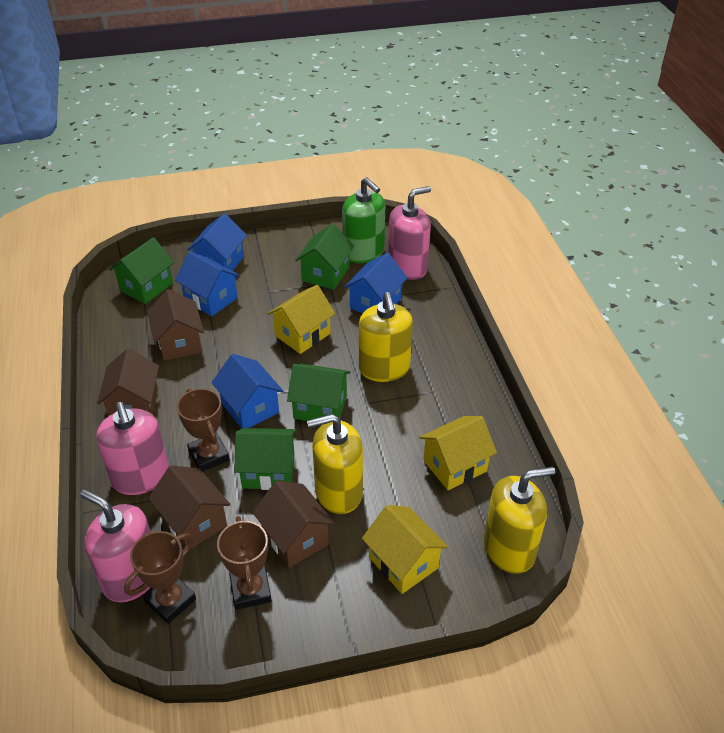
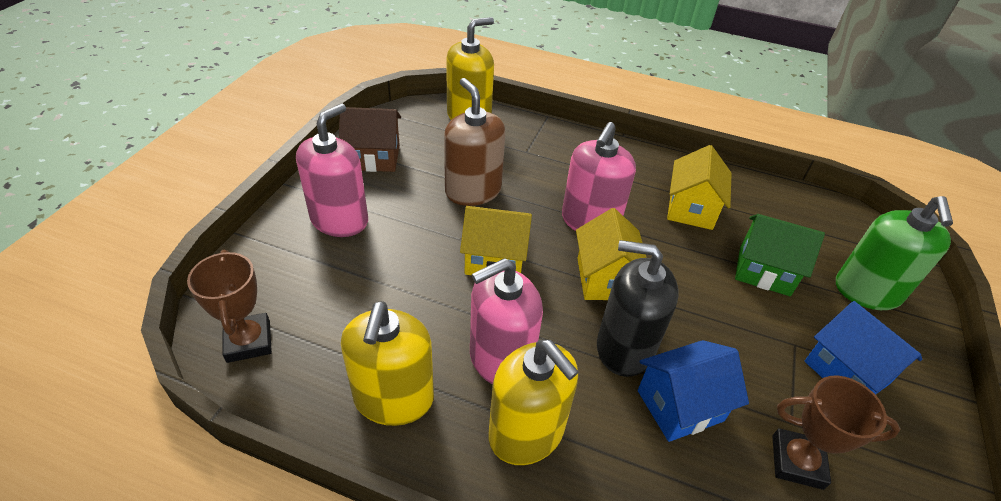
black soap dispenser: 0 -> 1
blue house: 4 -> 2
brown house: 4 -> 1
brown soap dispenser: 0 -> 1
brown trophy: 3 -> 2
green house: 4 -> 1

